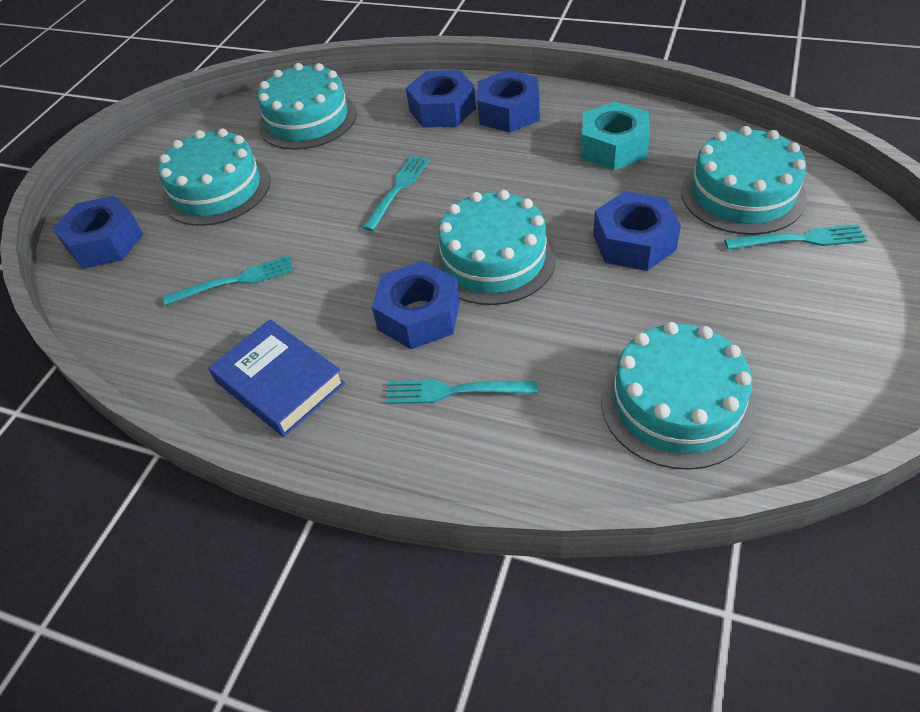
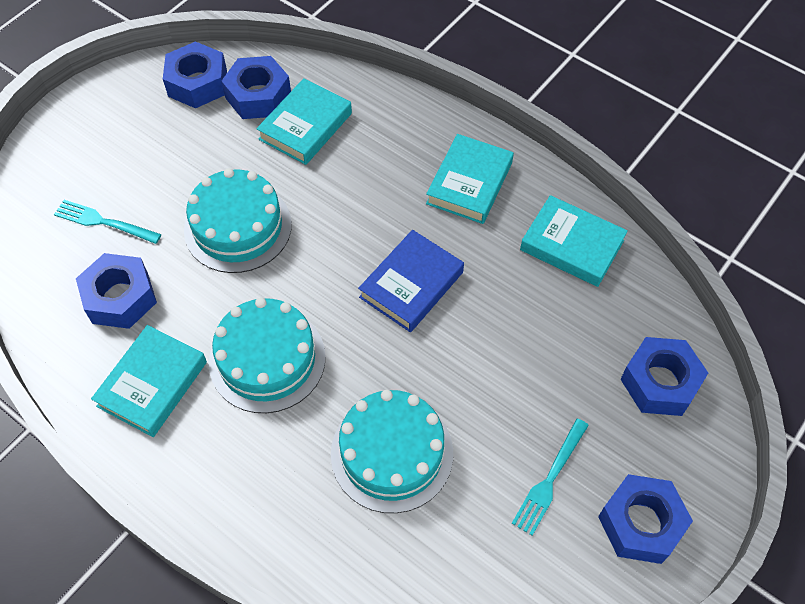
turquoise book: 0 -> 4
turquoise cake: 5 -> 3
turquoise fork: 4 -> 2
turquoise nut: 1 -> 0

